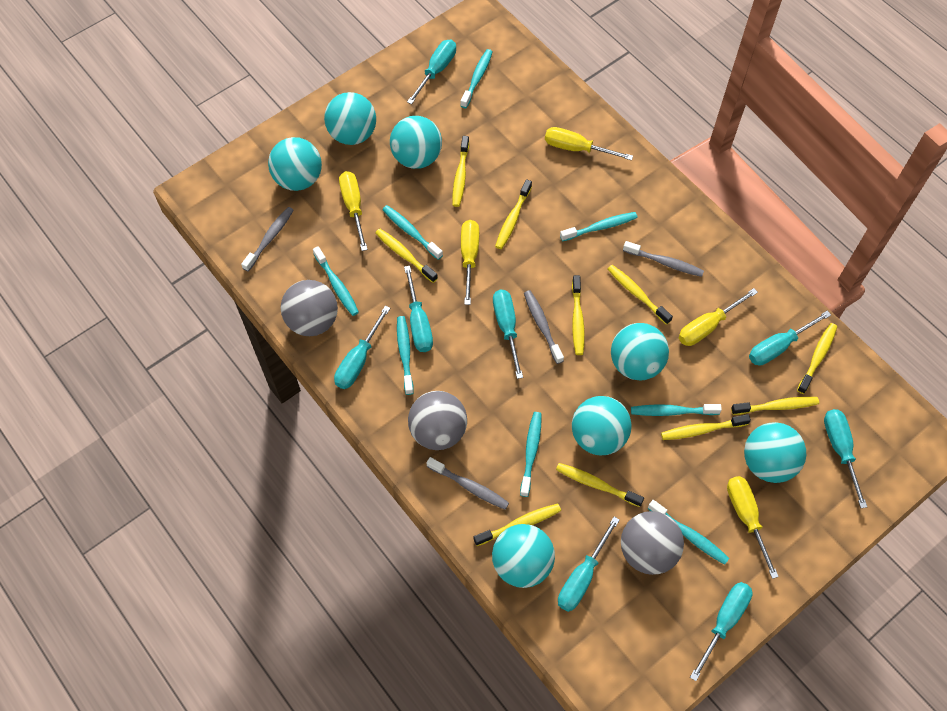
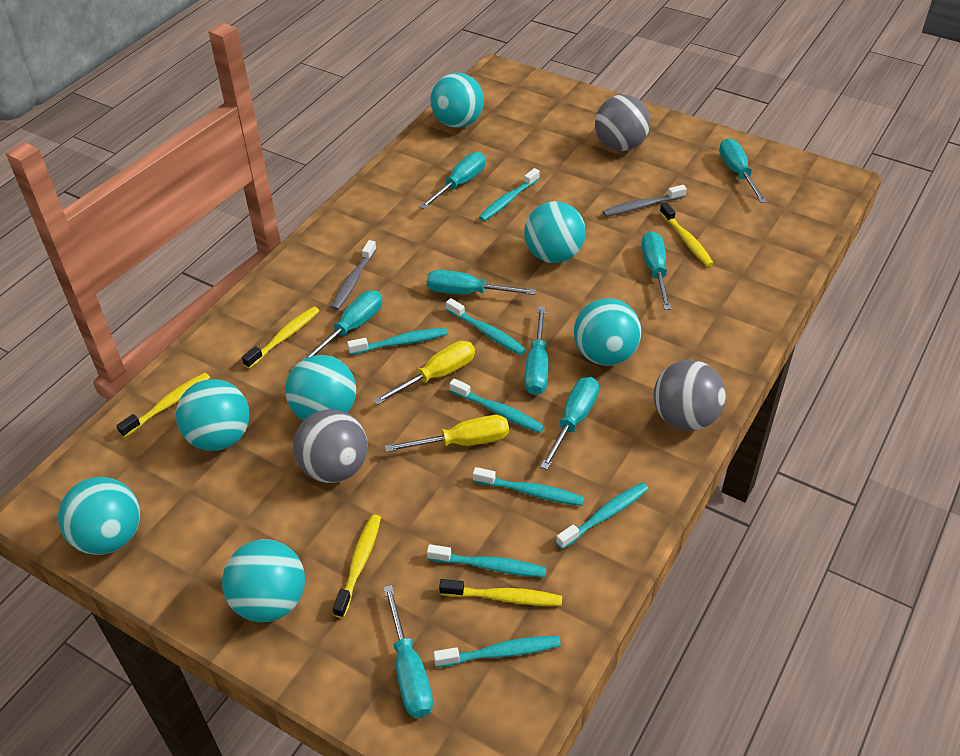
grey toothbrush: 4 -> 2
yellow screwdriver: 5 -> 2
yellow toothbrush: 10 -> 5

